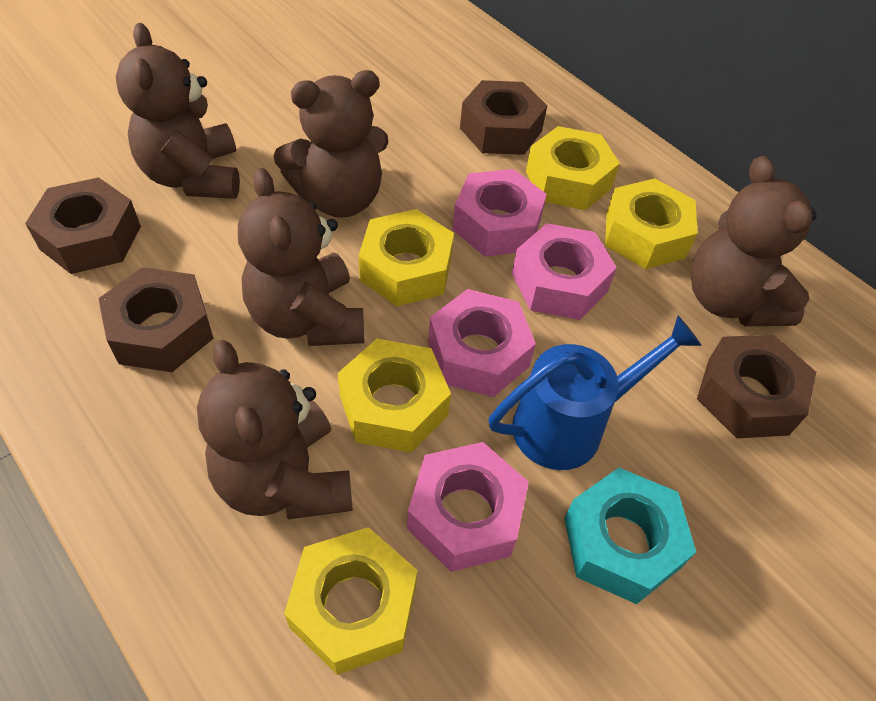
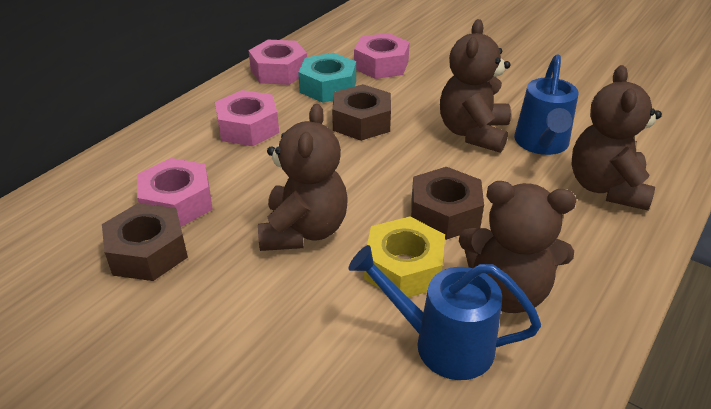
blue watering can: 1 -> 2
brown nut: 4 -> 3
brown teddy bear: 5 -> 4
yellow nut: 5 -> 1

